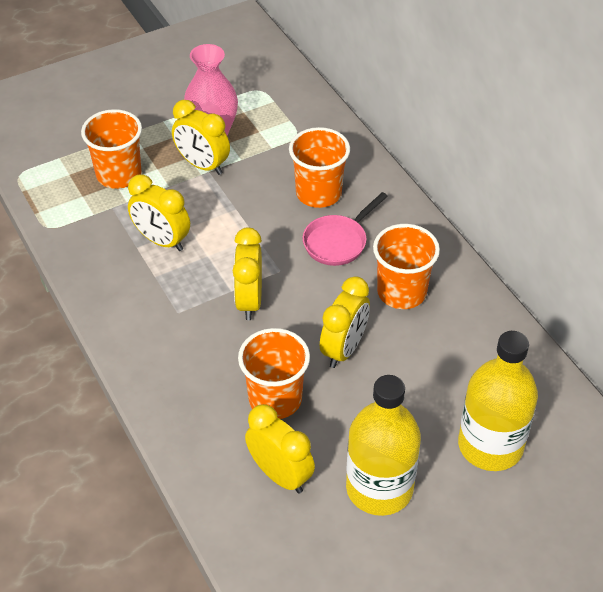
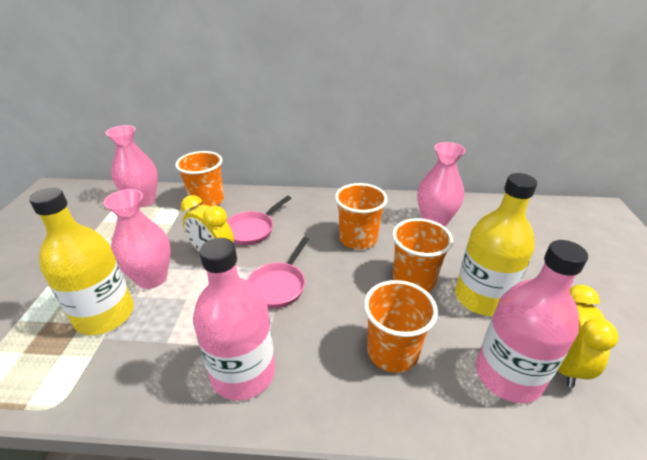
pink bottle: 0 -> 2
pink pan: 1 -> 2
pink vase: 1 -> 3
yellow clock: 5 -> 2

